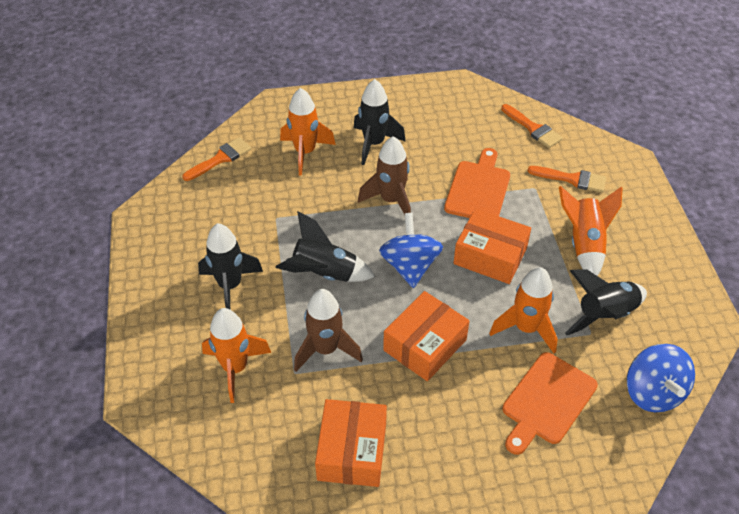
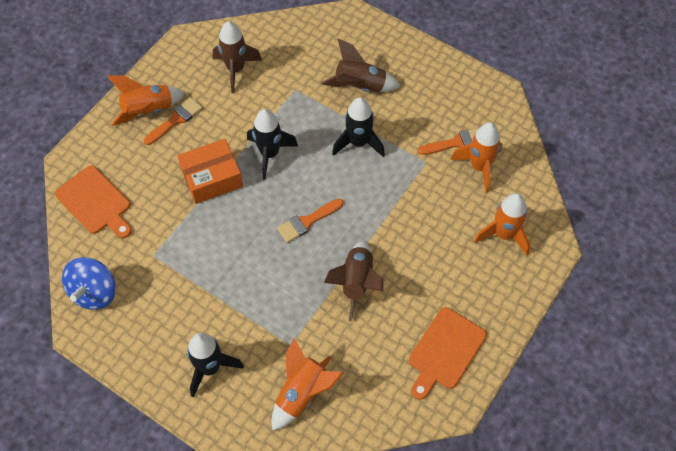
black rocket: 4 -> 3
blue spinning top: 2 -> 1
brown rocket: 2 -> 3
orange box: 3 -> 1

